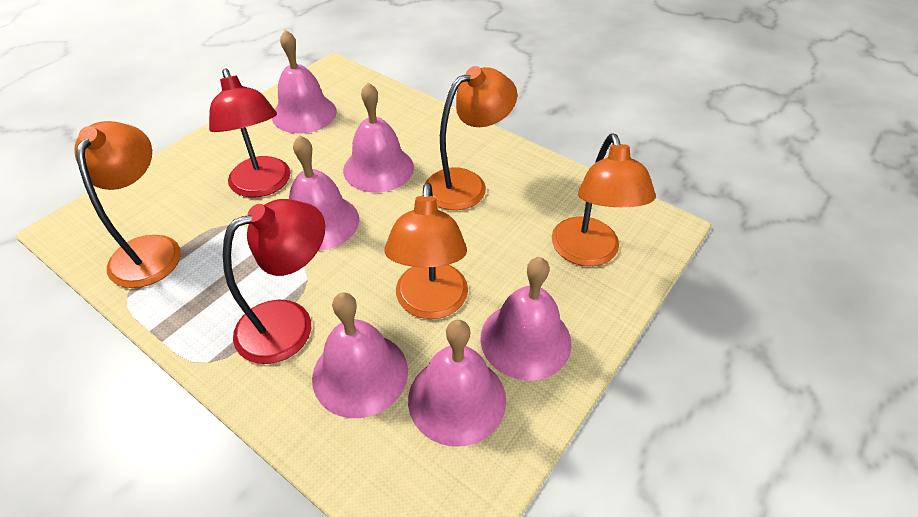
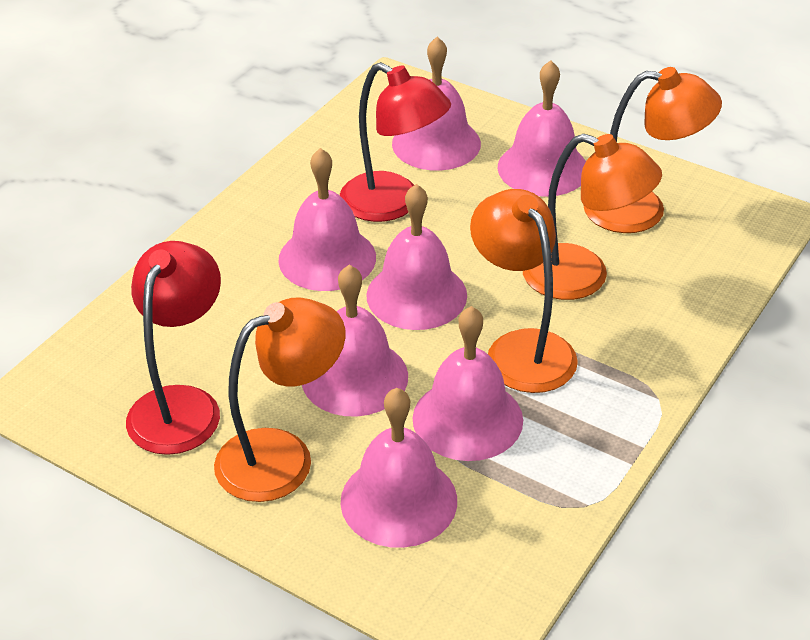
pink bell: 6 -> 7

